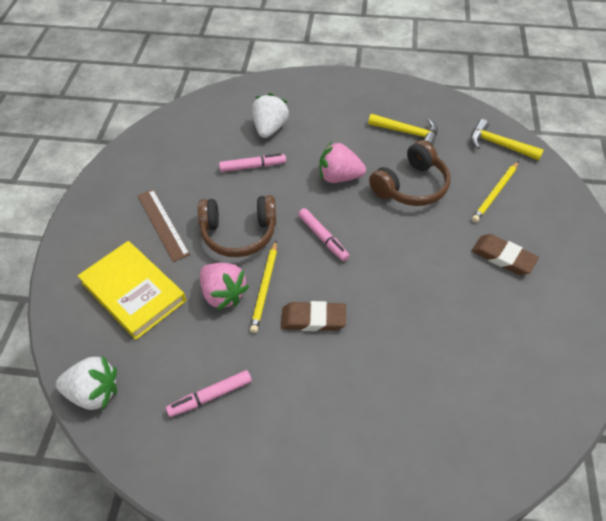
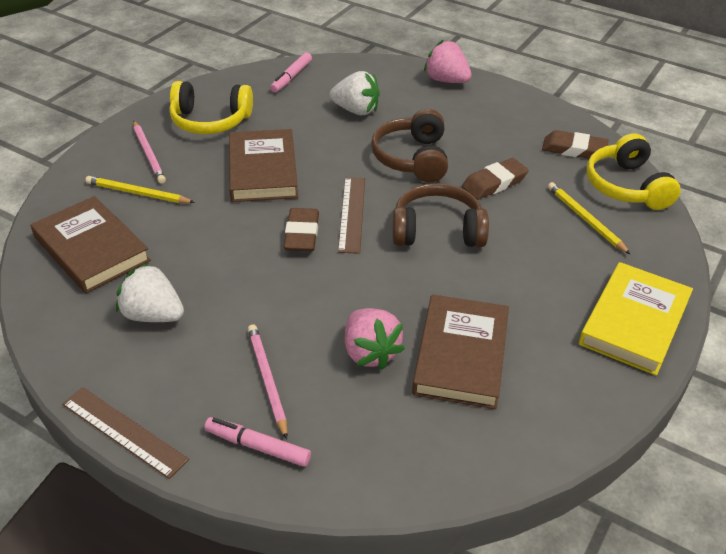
brown book: 0 -> 3
brown eraser: 2 -> 3
brown ruler: 1 -> 2
pink marker: 3 -> 2
pink pencil: 0 -> 2
yellow hammer: 2 -> 0
yellow headphones: 0 -> 2

